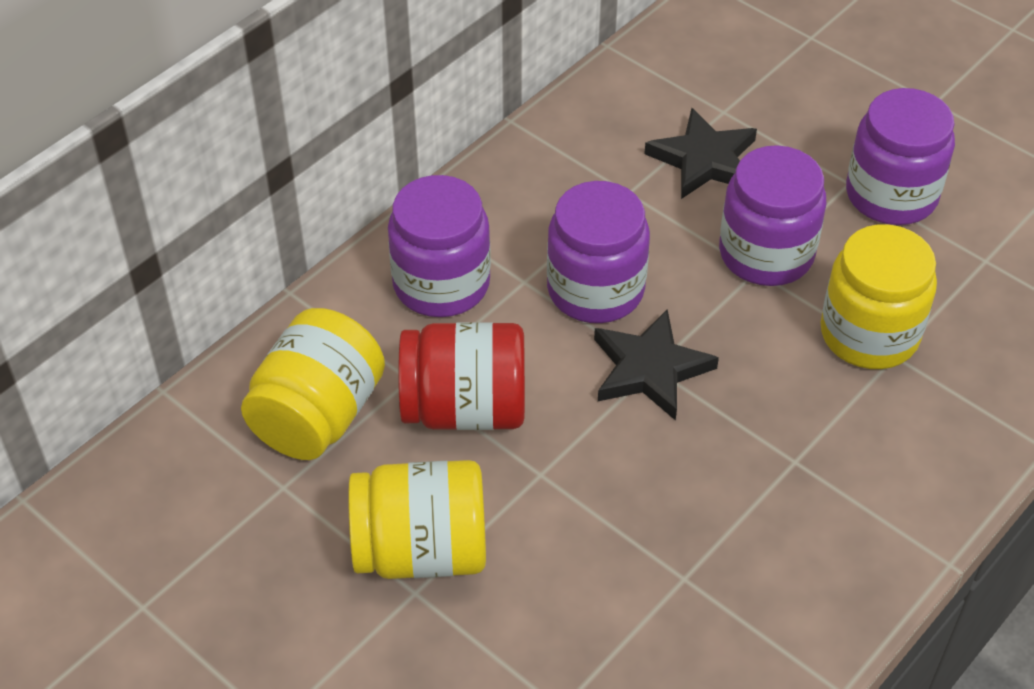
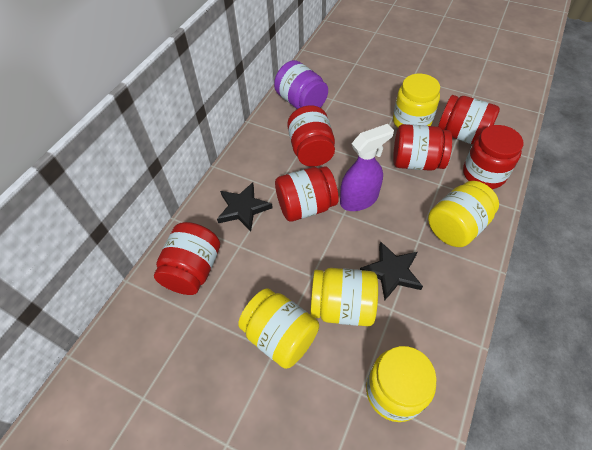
purple jar: 4 -> 1
purple spray bottle: 0 -> 1
red jar: 1 -> 6
yellow jar: 3 -> 5

